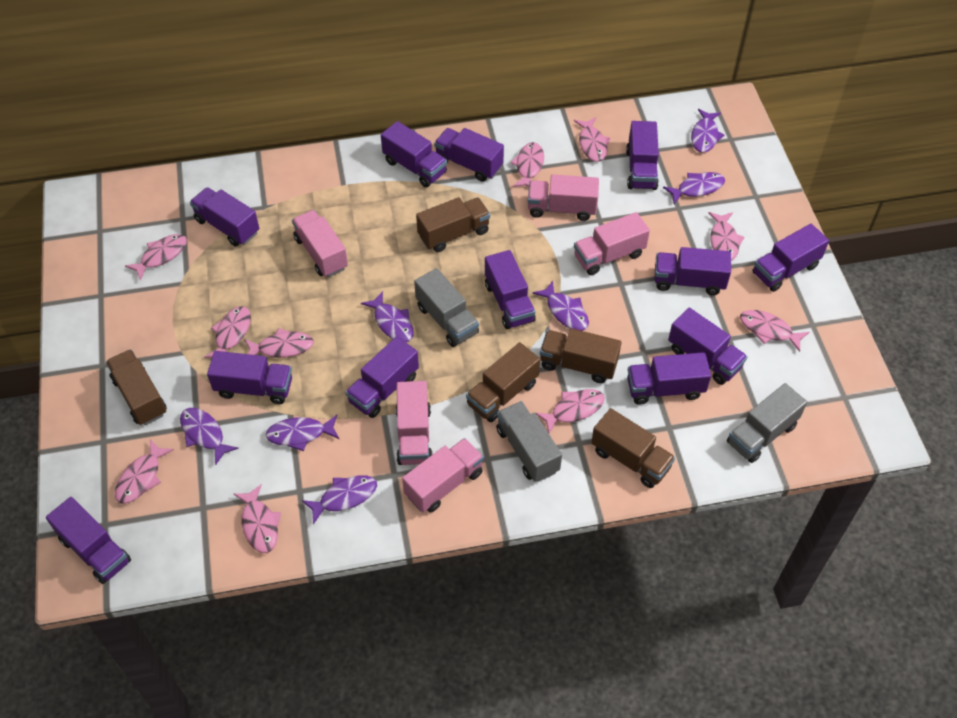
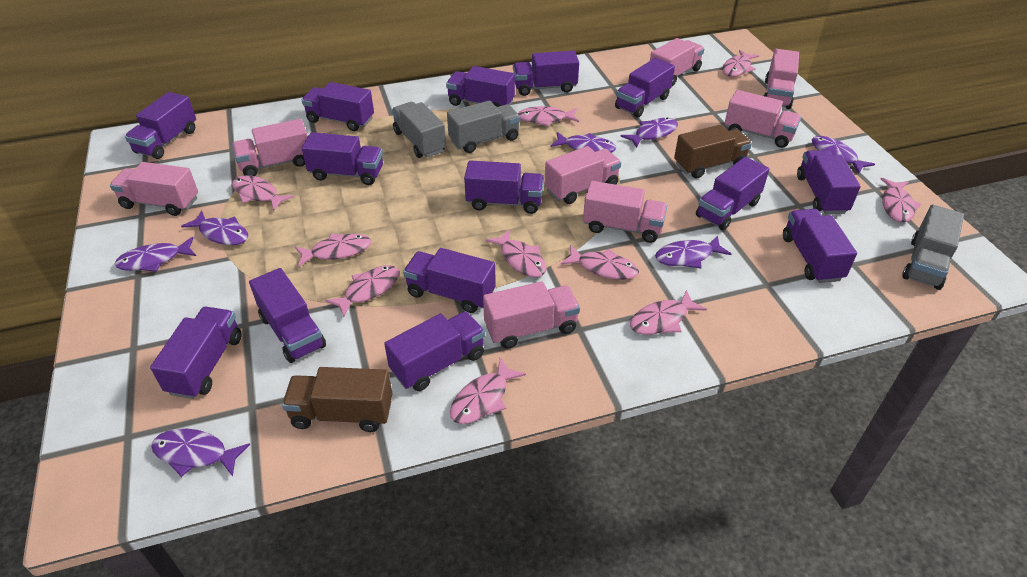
brown truck: 5 -> 2
pink truck: 5 -> 8
purple truck: 12 -> 14

